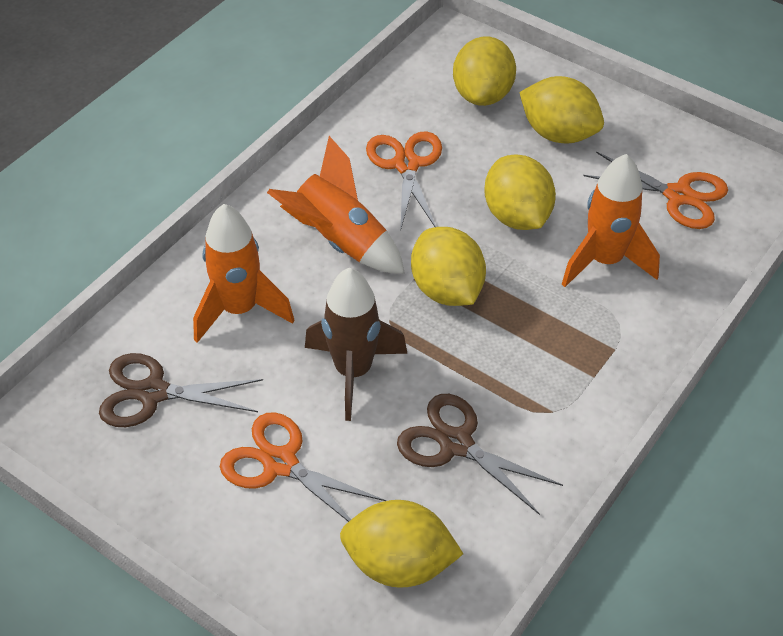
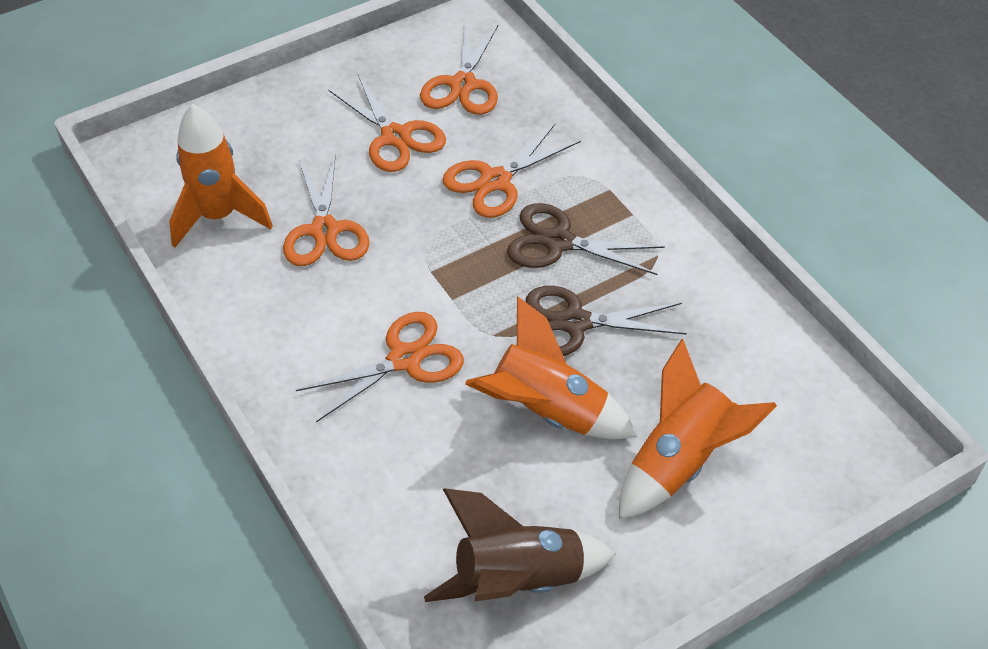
orange scissors: 3 -> 5
yellow lemon: 5 -> 0

